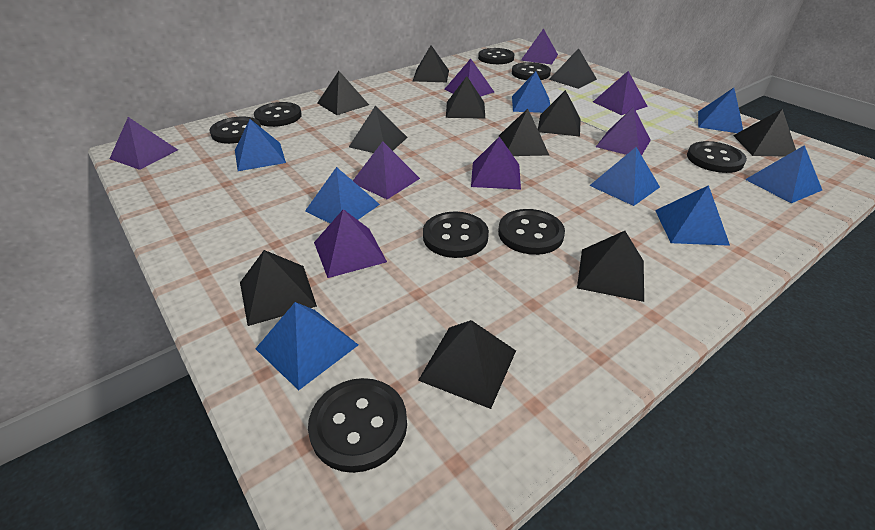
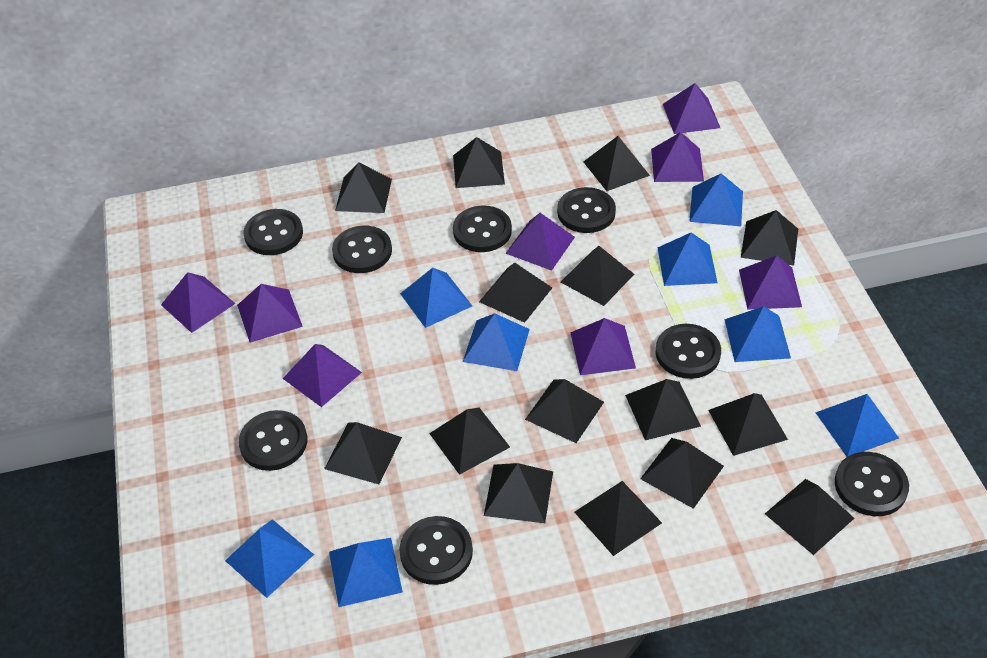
black pyramid: 11 -> 15

